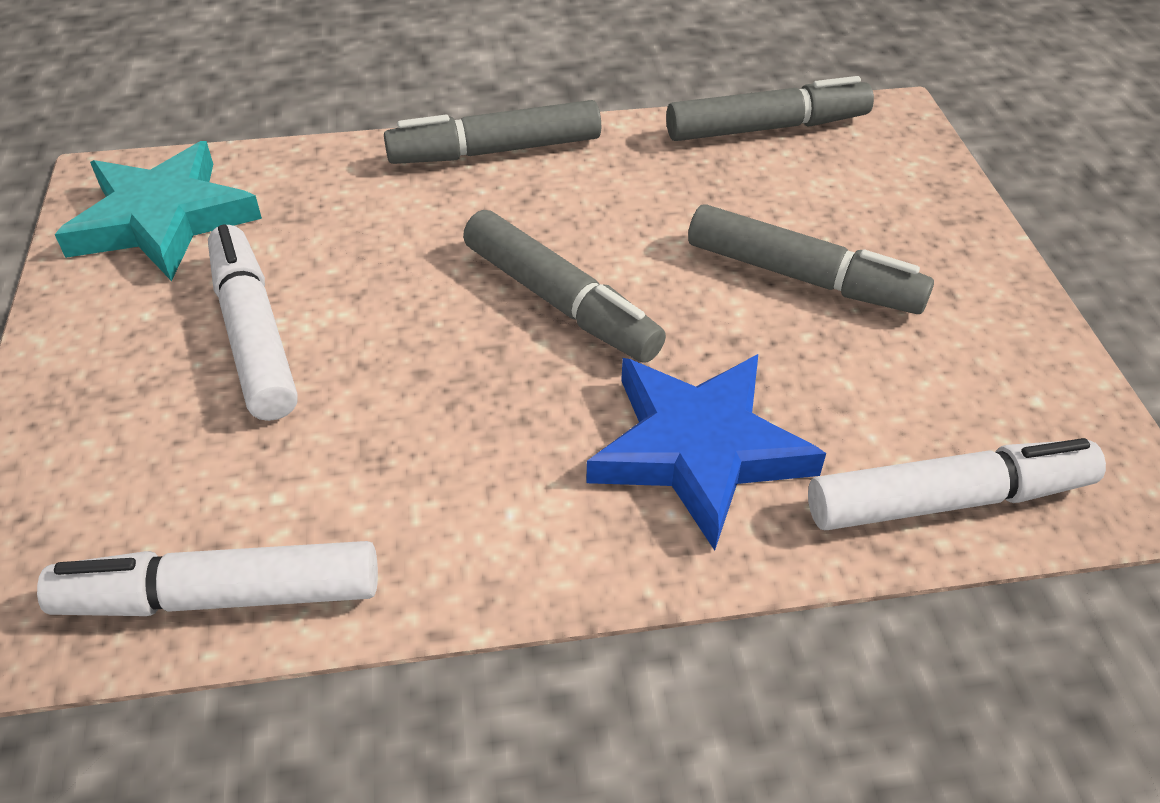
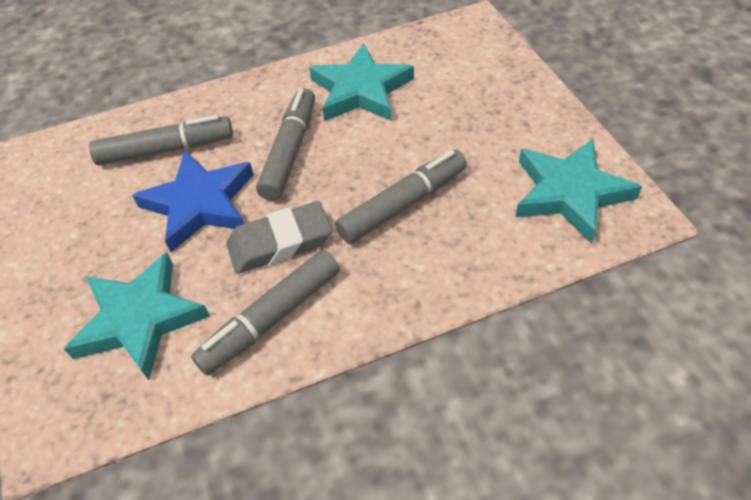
grey eraser: 0 -> 1
turquoise star: 1 -> 3
white marker: 3 -> 0

